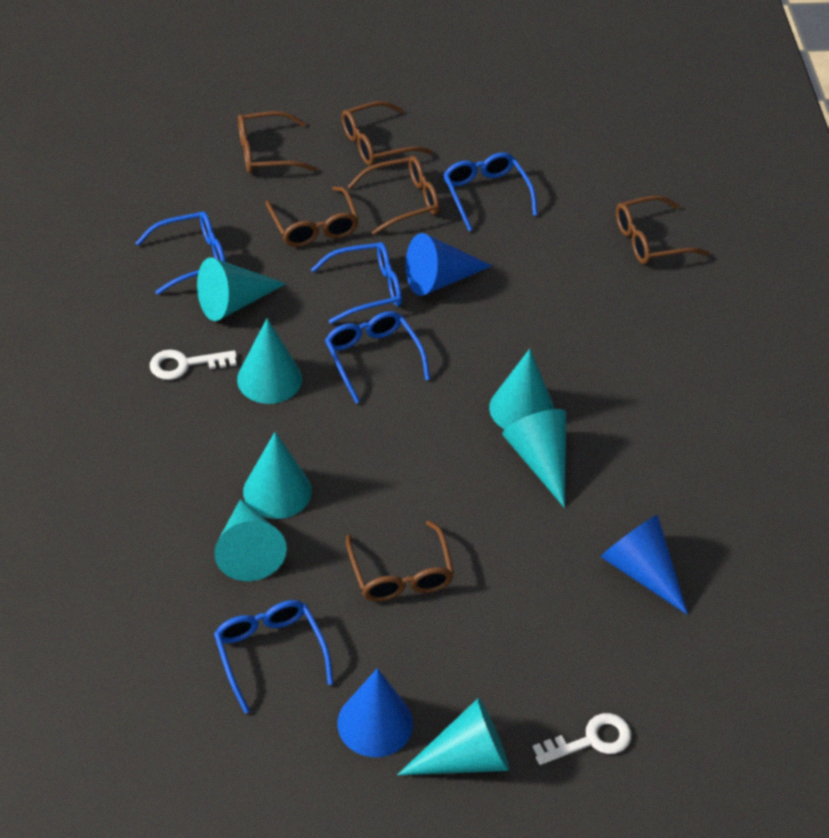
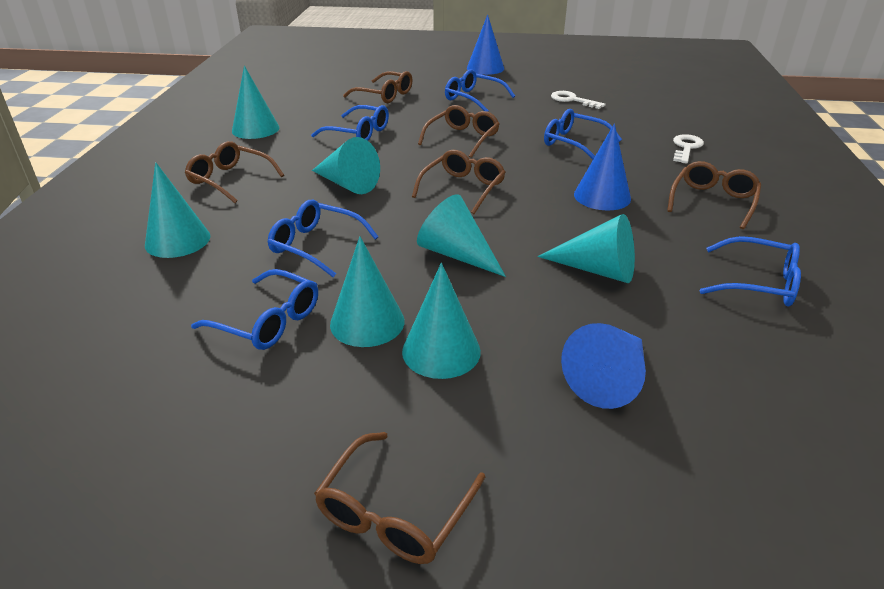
blue glasses: 5 -> 6

